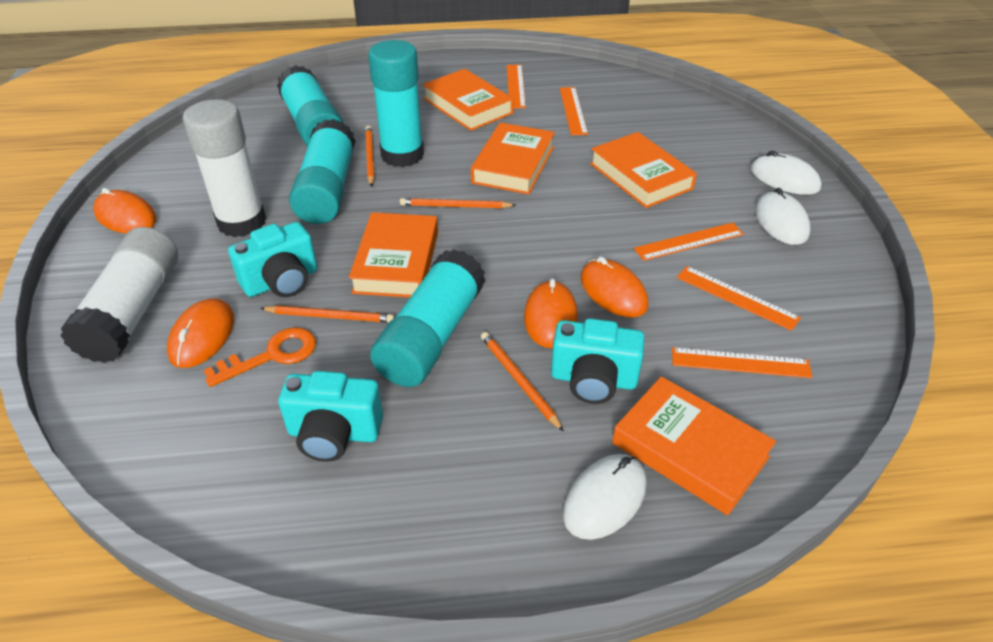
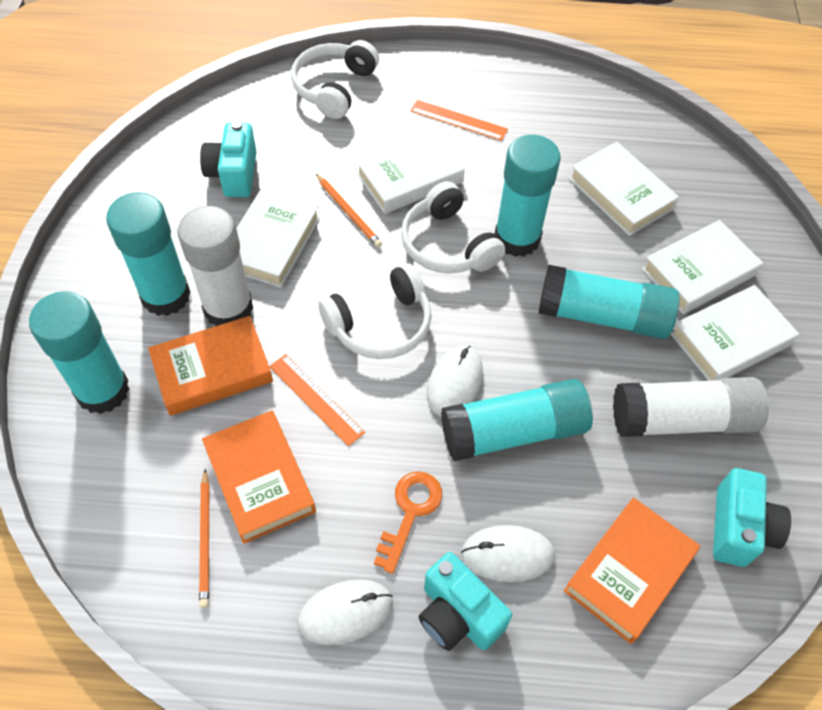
orange book: 5 -> 3
orange mouse: 4 -> 0
orange pencil: 4 -> 2
orange ruler: 5 -> 2
turquoise glue stick: 4 -> 5
white book: 0 -> 5
white headphones: 0 -> 3

